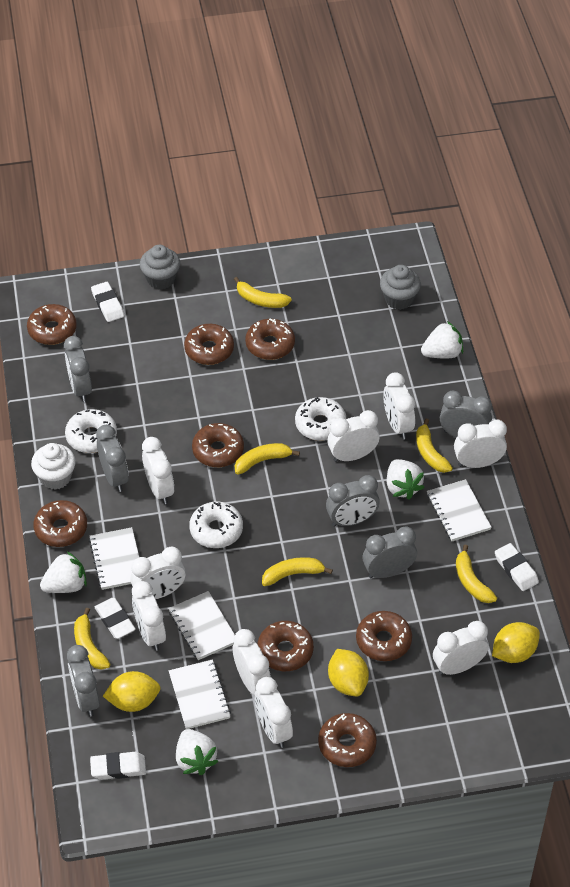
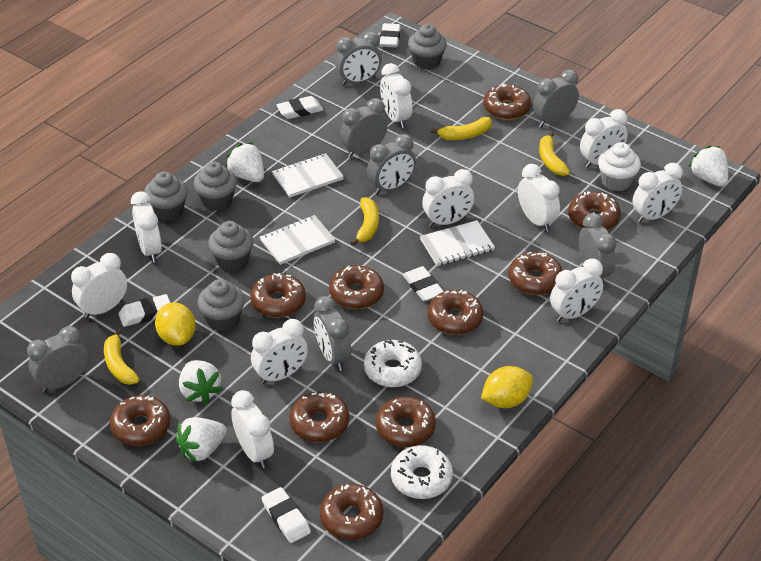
brown donut: 8 -> 10
grey clock: 6 -> 7
grey cupcake: 2 -> 5
white clock: 9 -> 10
white donut: 3 -> 2
white eraser: 4 -> 5
white notebook: 4 -> 3
yellow banana: 6 -> 4
yellow lemon: 3 -> 2

